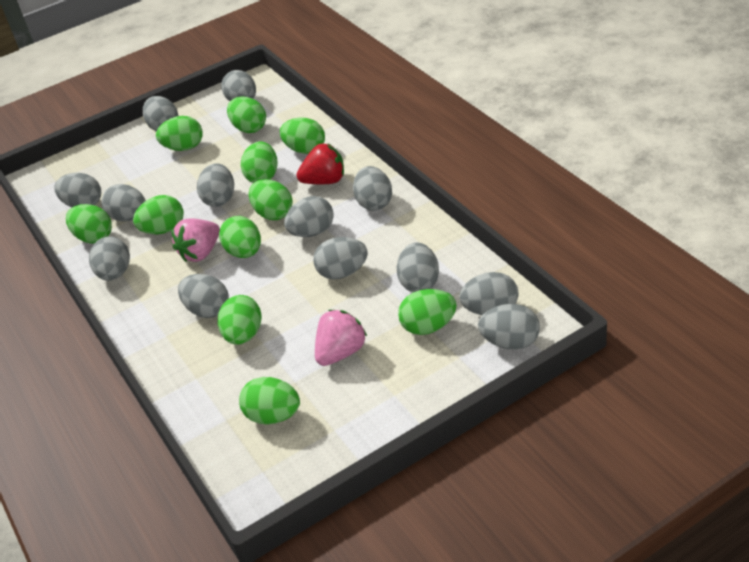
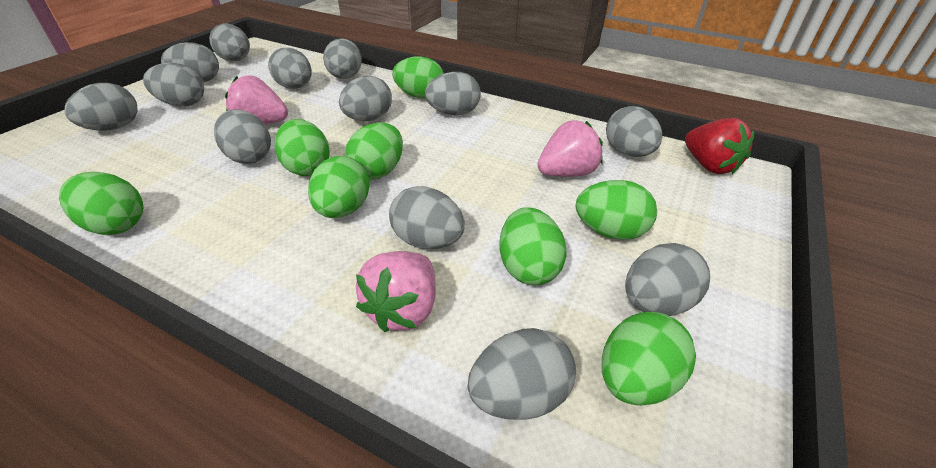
green egg: 11 -> 8
pink strawberry: 2 -> 3

